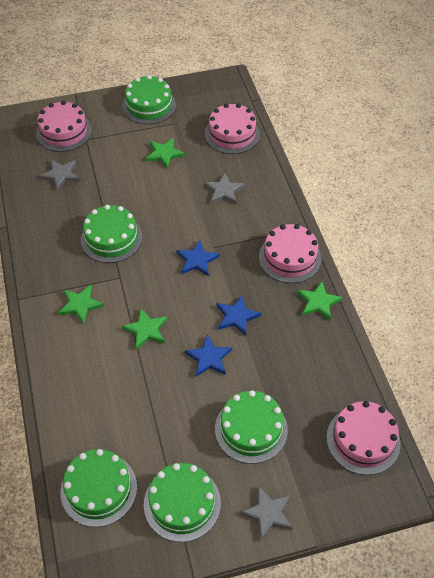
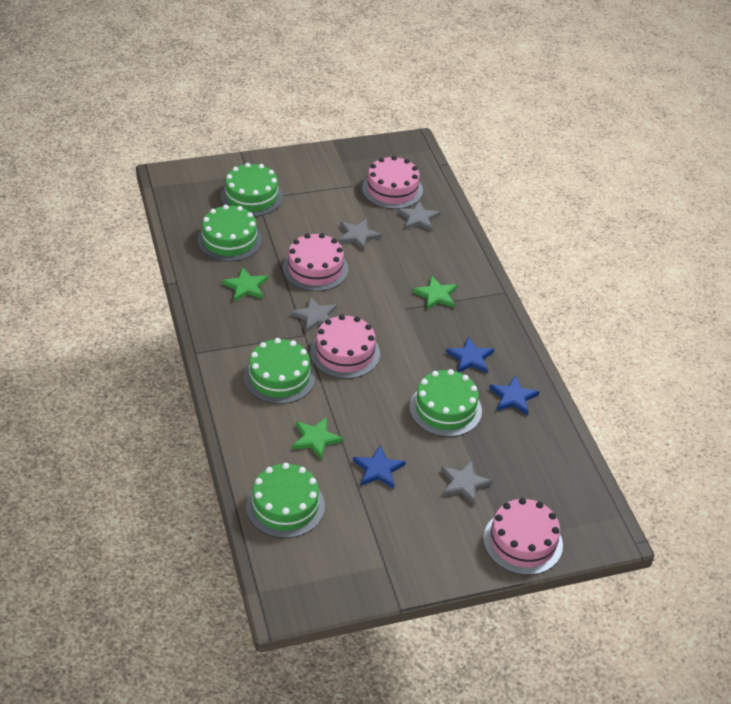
green star: 4 -> 3
grey star: 3 -> 4

